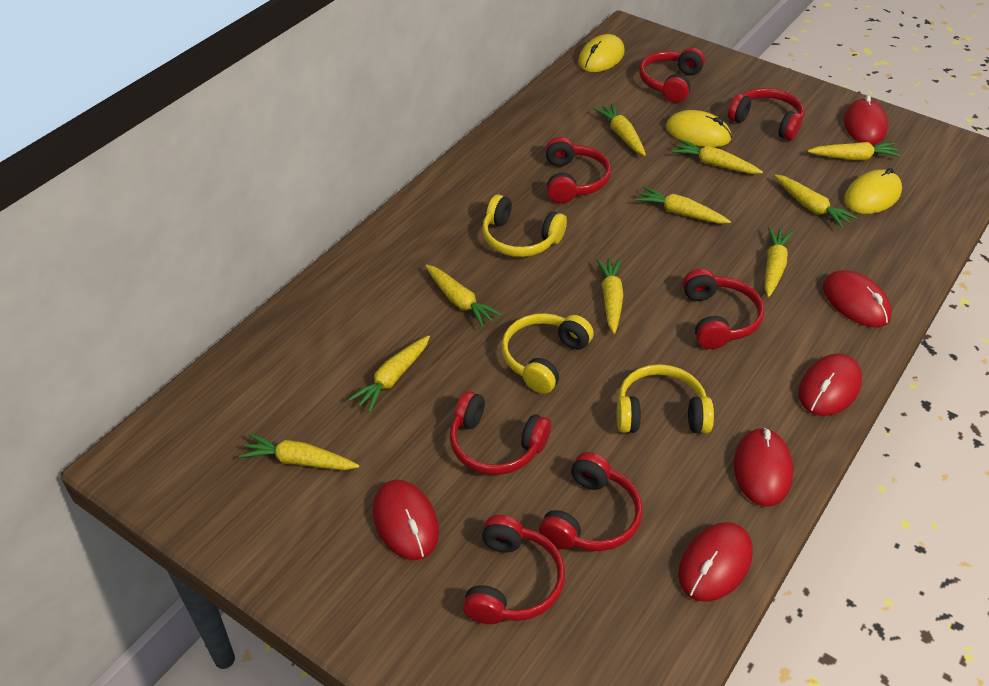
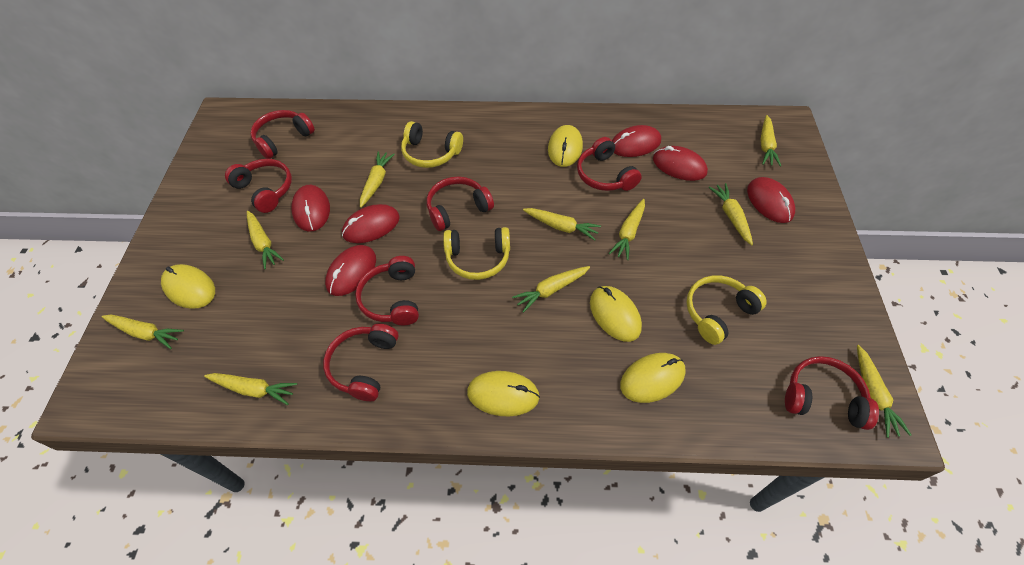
yellow mouse: 3 -> 5

